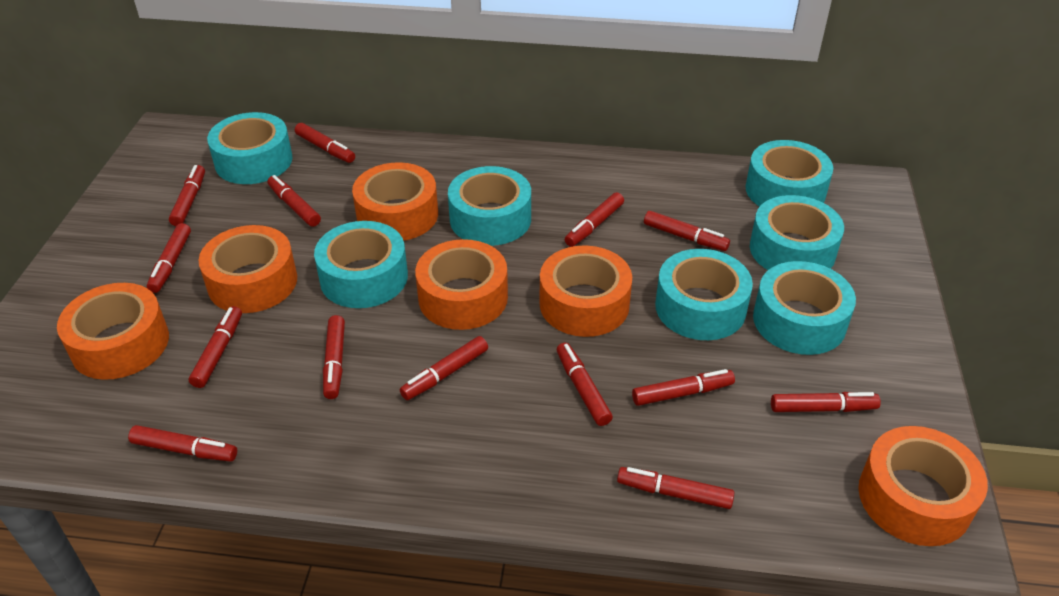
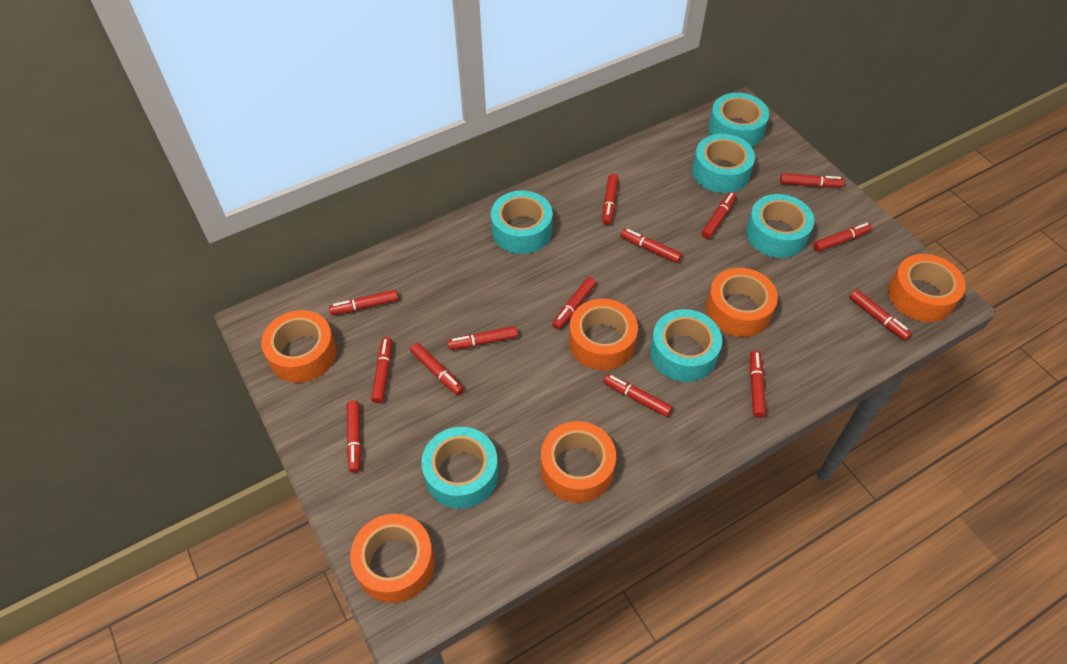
turquoise tape: 7 -> 6

